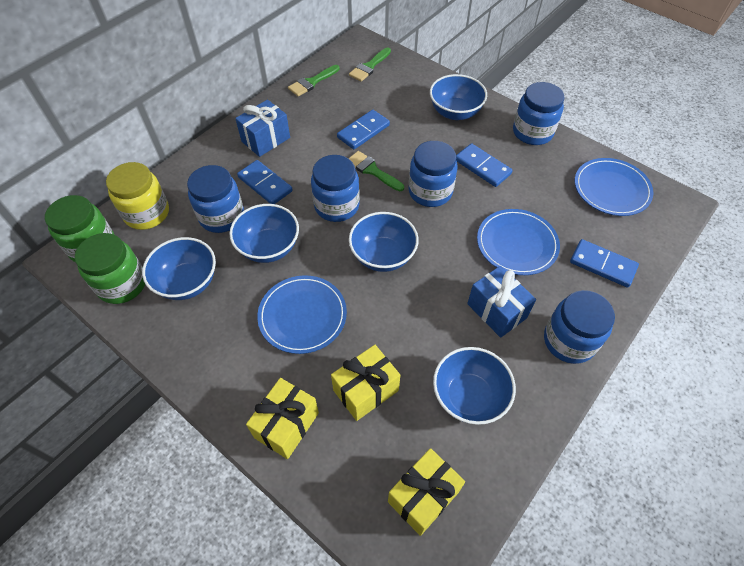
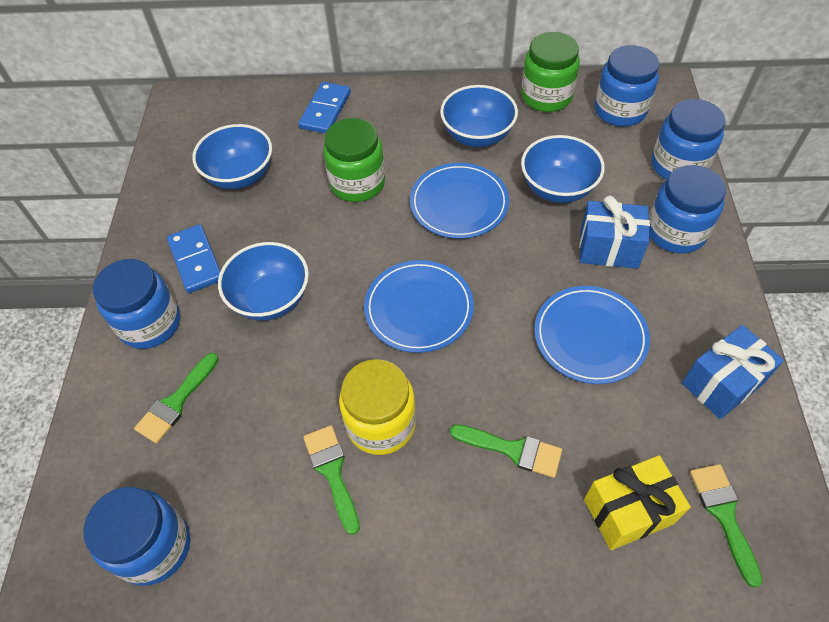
blue bowl: 5 -> 4
blue domino: 4 -> 2
green brush: 3 -> 4
yellow gift: 3 -> 1

